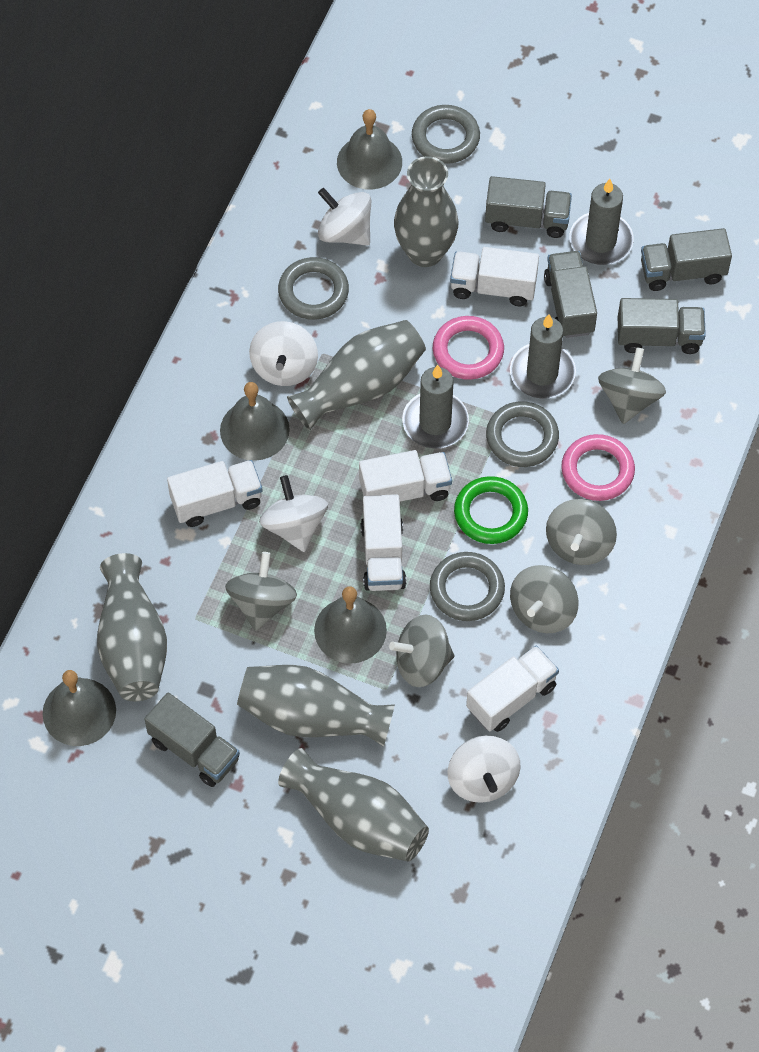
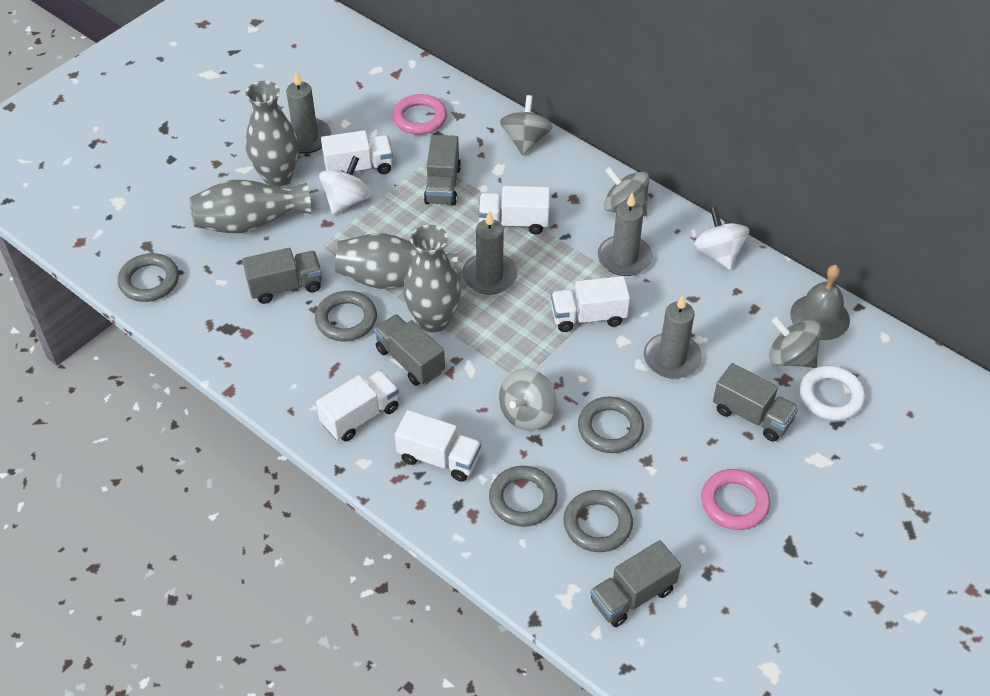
green ring: 1 -> 0
grey bell: 4 -> 1
grey candle: 3 -> 4
grey ring: 4 -> 5
grey spinning top: 5 -> 4
grey vase: 5 -> 4
white ring: 0 -> 1
white spinning top: 4 -> 2

